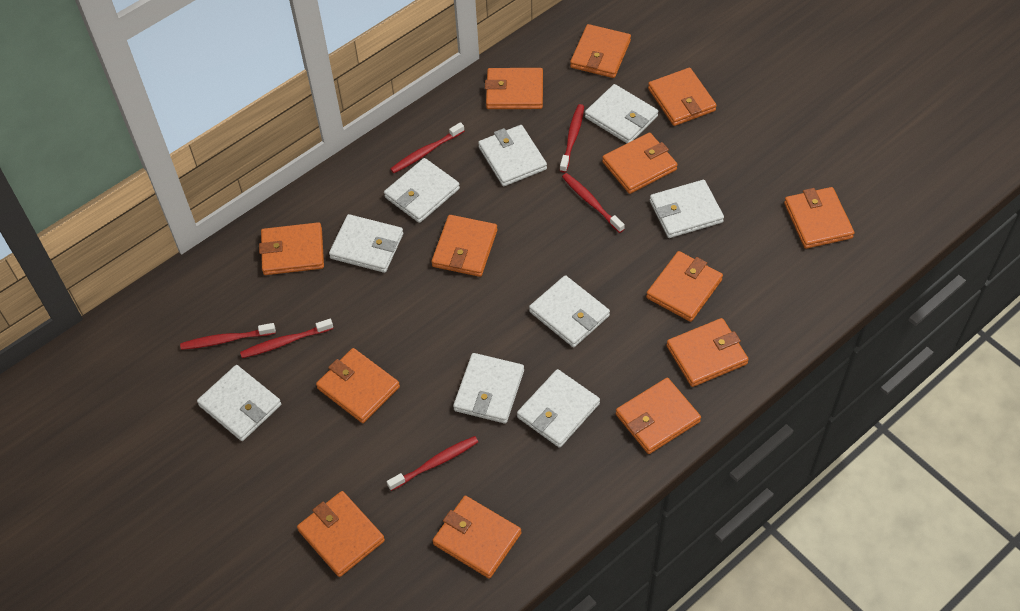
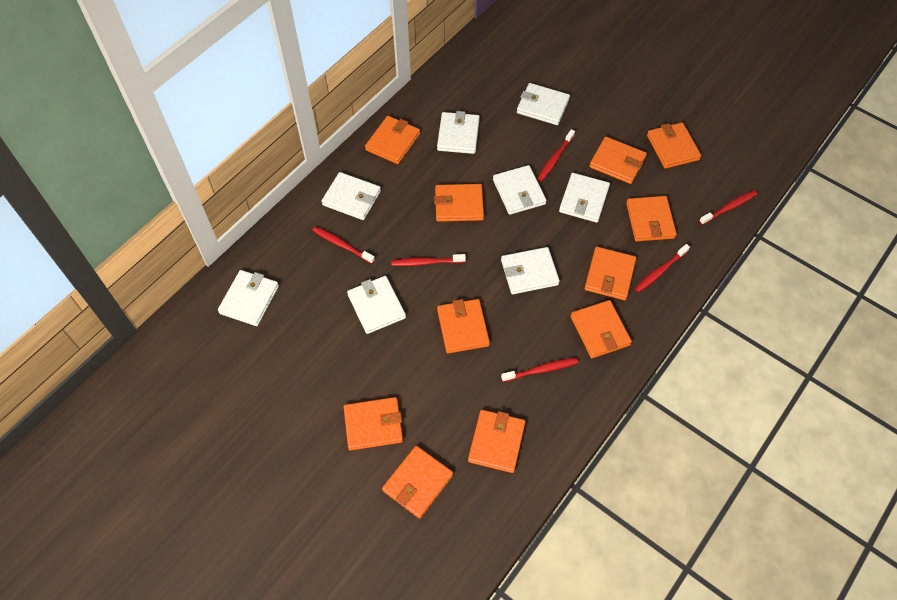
orange wallet: 13 -> 11
white wallet: 9 -> 8

